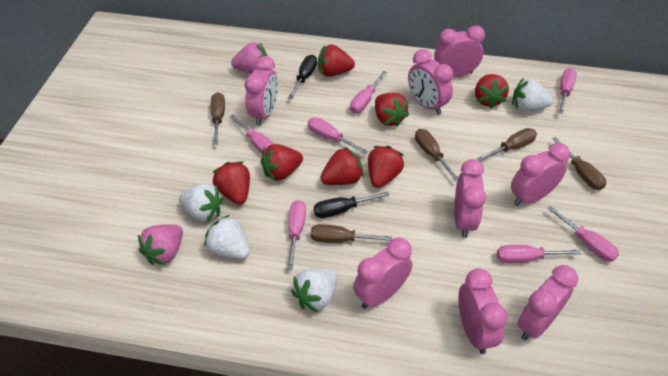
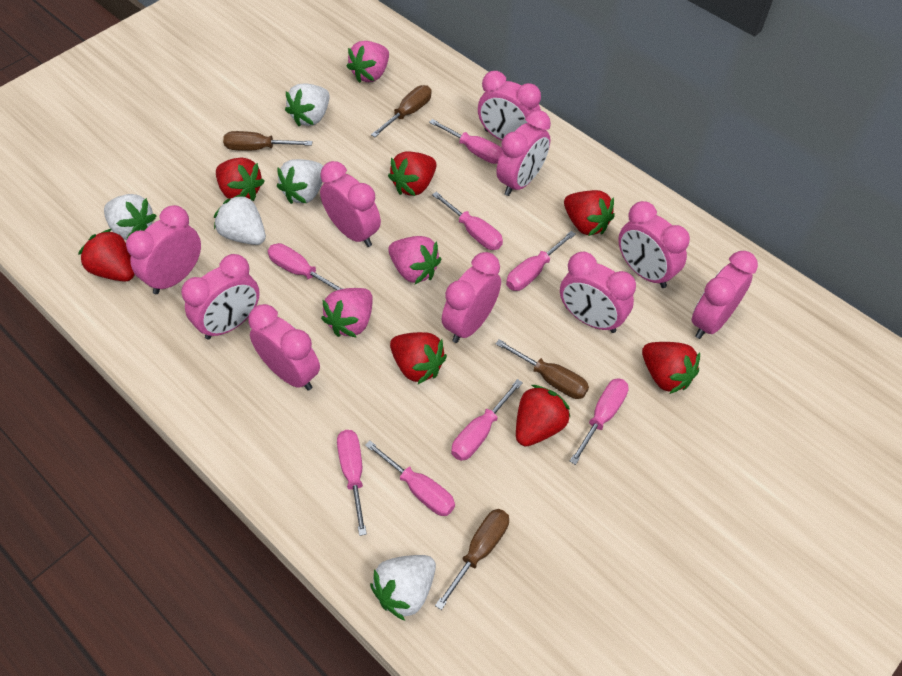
black screwdriver: 2 -> 0
brown screwdriver: 5 -> 4
pink clock: 8 -> 10
pink screwdriver: 7 -> 8
pink strawberry: 2 -> 3
white strawberry: 4 -> 5

